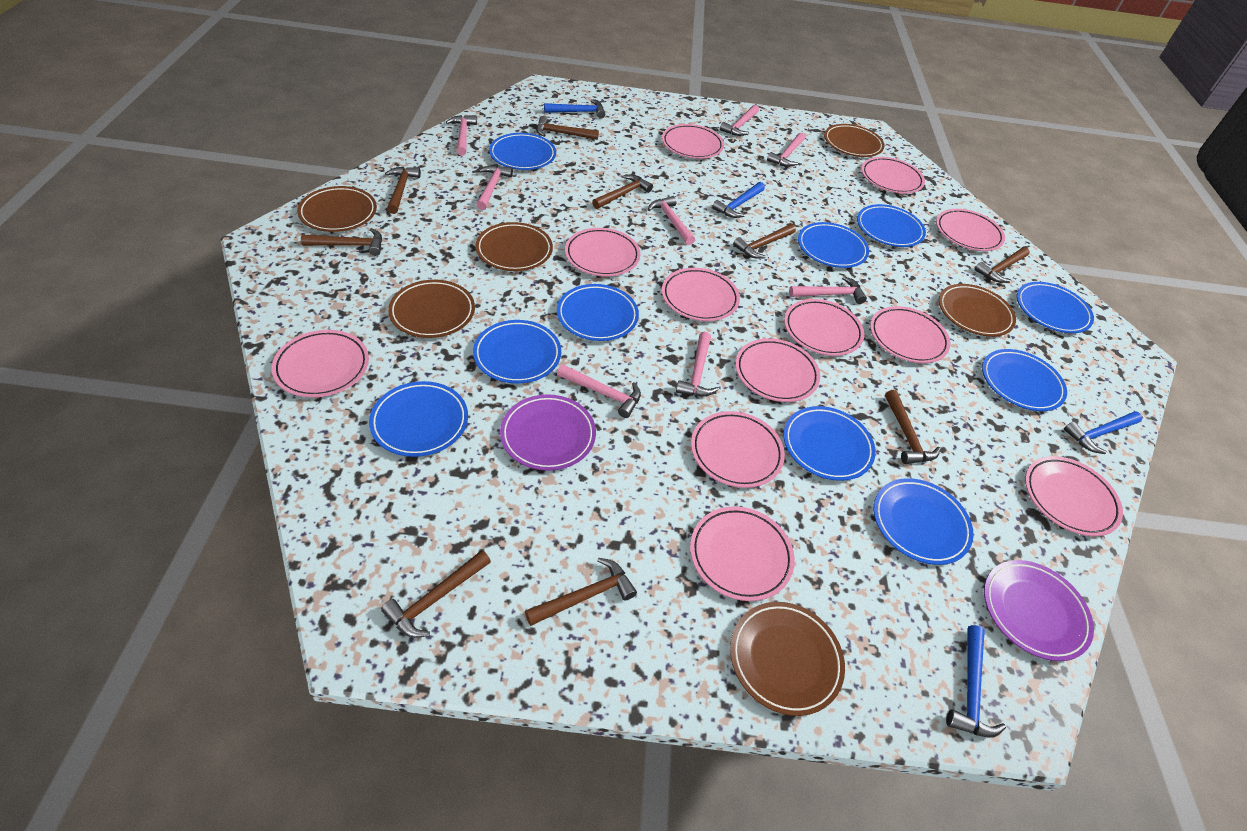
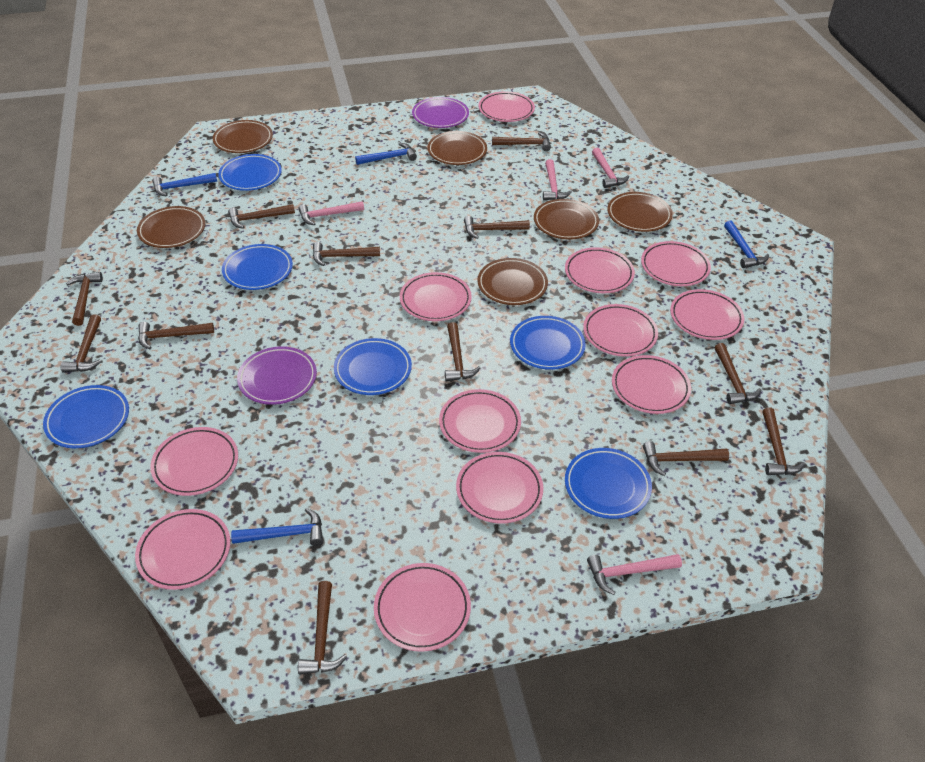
blue plate: 10 -> 6
brown hammer: 9 -> 12
pink hammer: 8 -> 4

